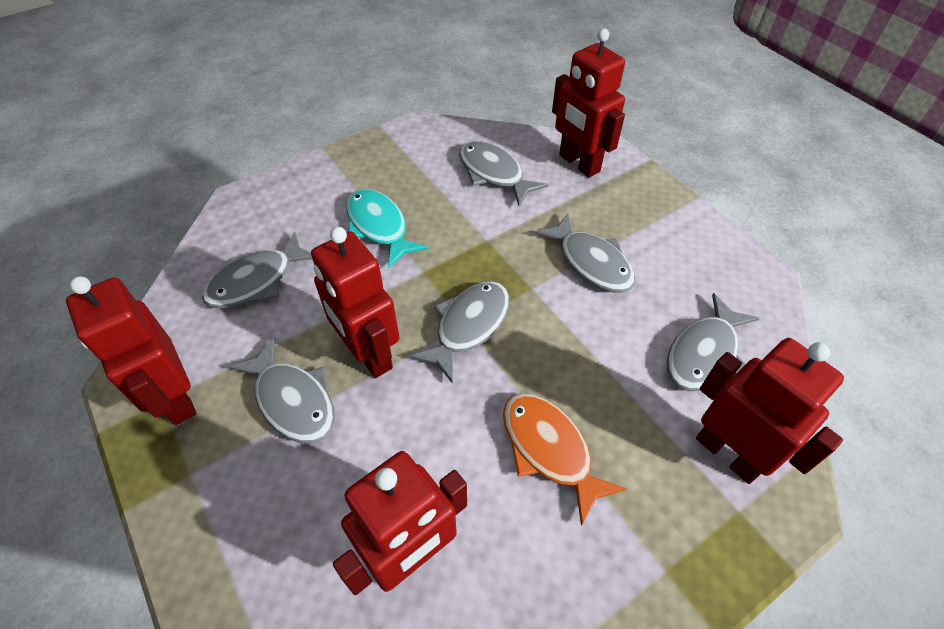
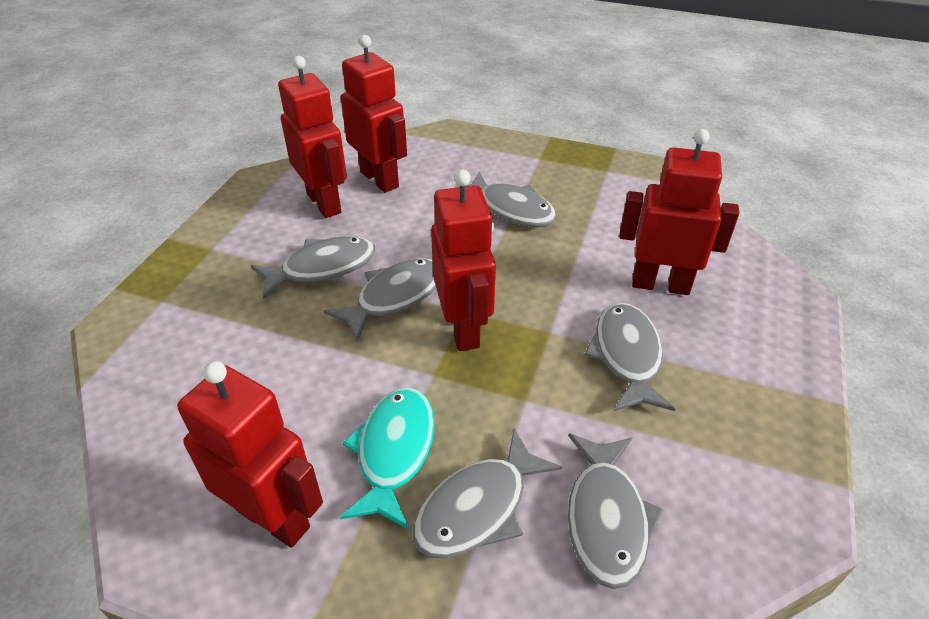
orange fish: 1 -> 0

